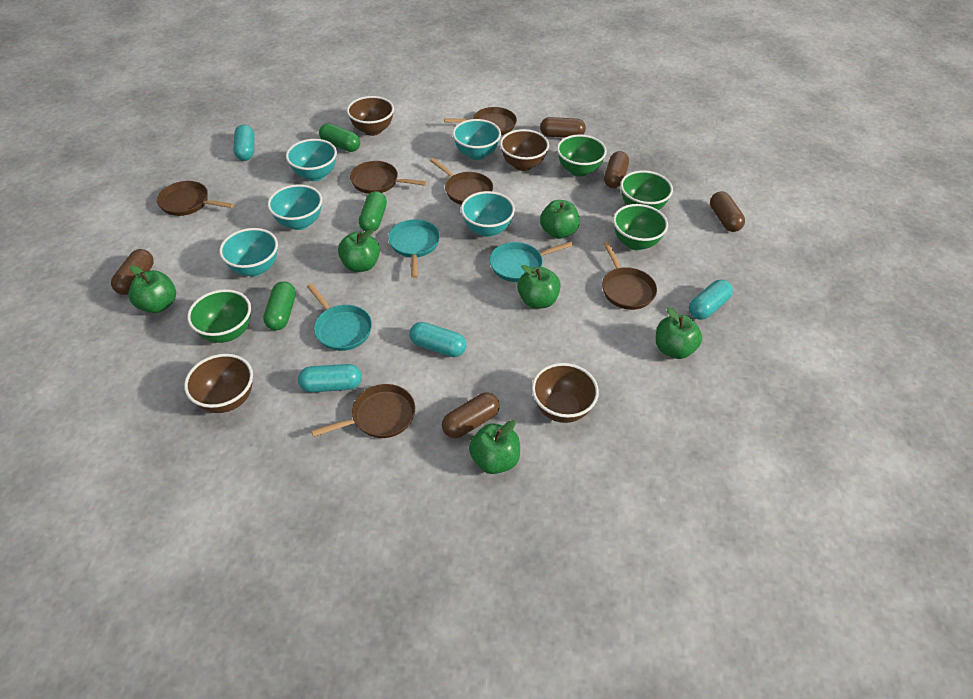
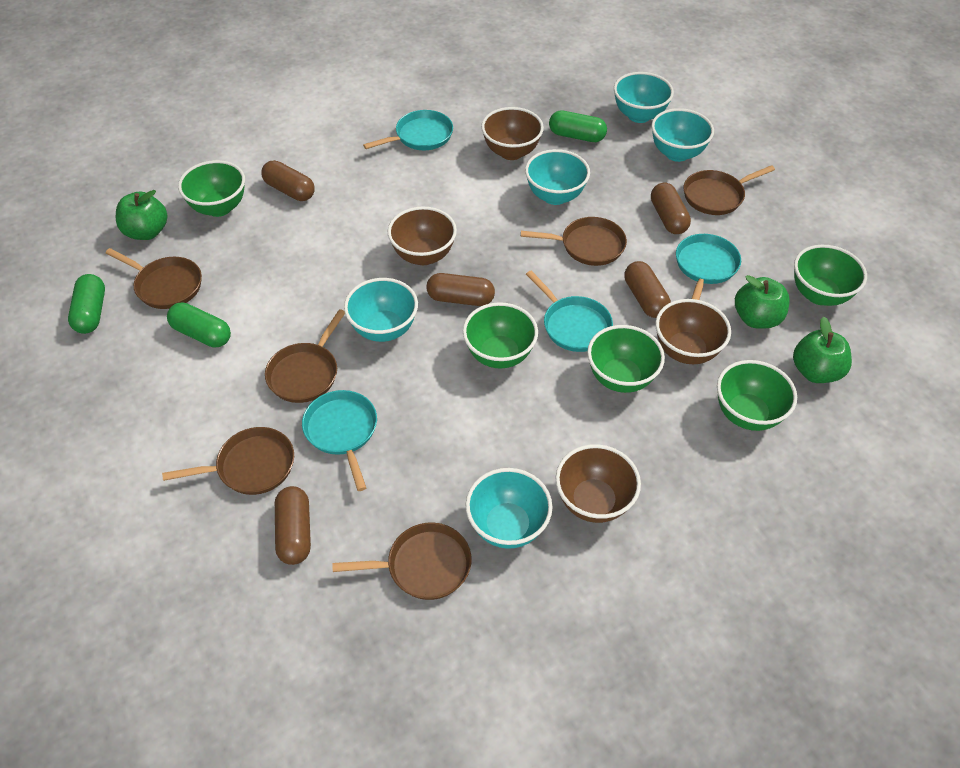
green apple: 6 -> 3
green bowl: 4 -> 5
turquoise capsule: 4 -> 0
turquoise pan: 3 -> 4

